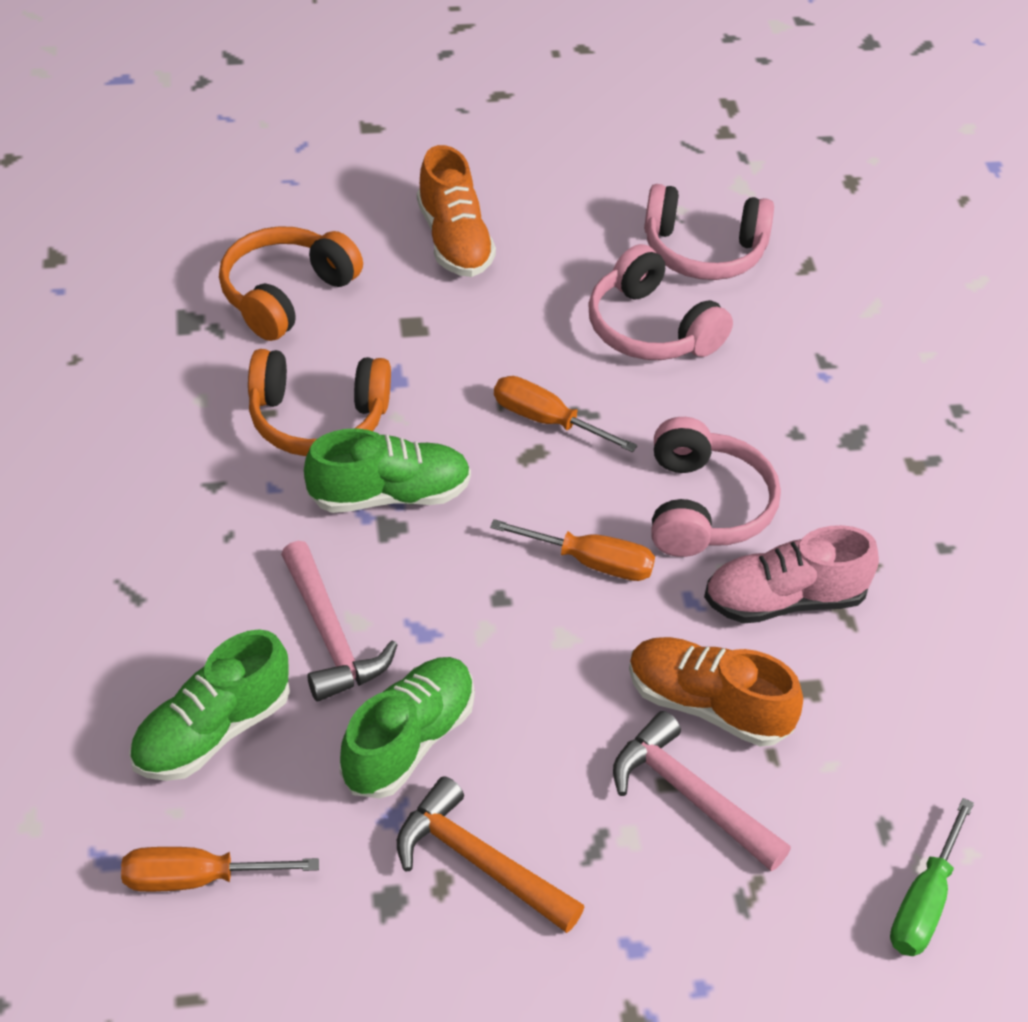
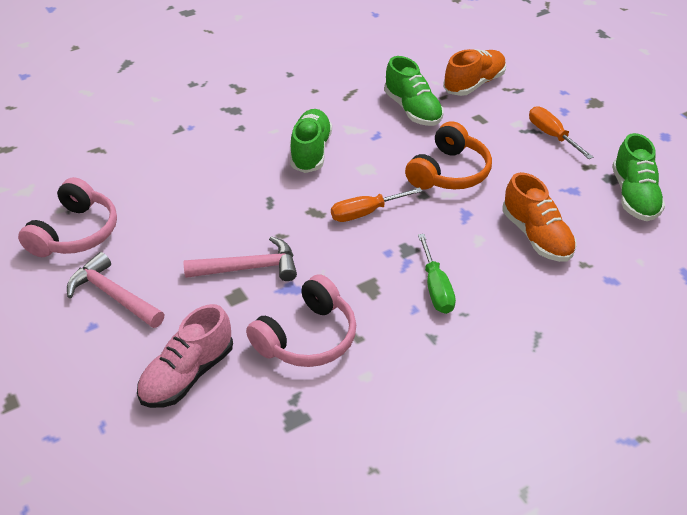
orange hammer: 1 -> 0
orange headphones: 2 -> 1
orange screwdriver: 3 -> 2
pink headphones: 3 -> 2

